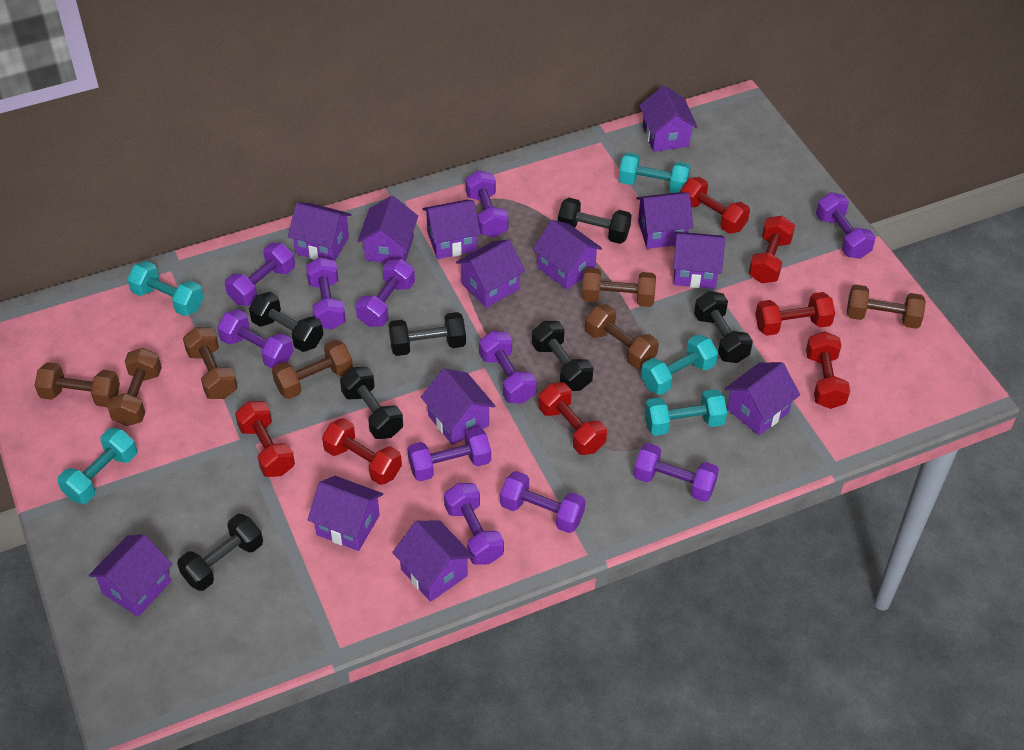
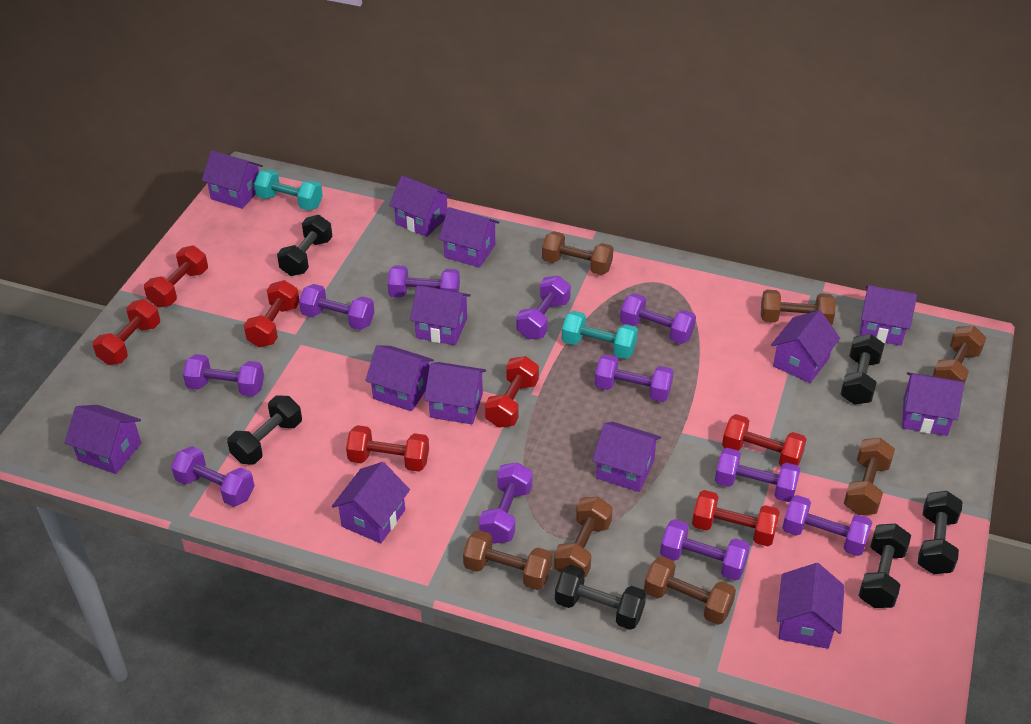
black dumbbell: 7 -> 6
turquoise dumbbell: 5 -> 2

